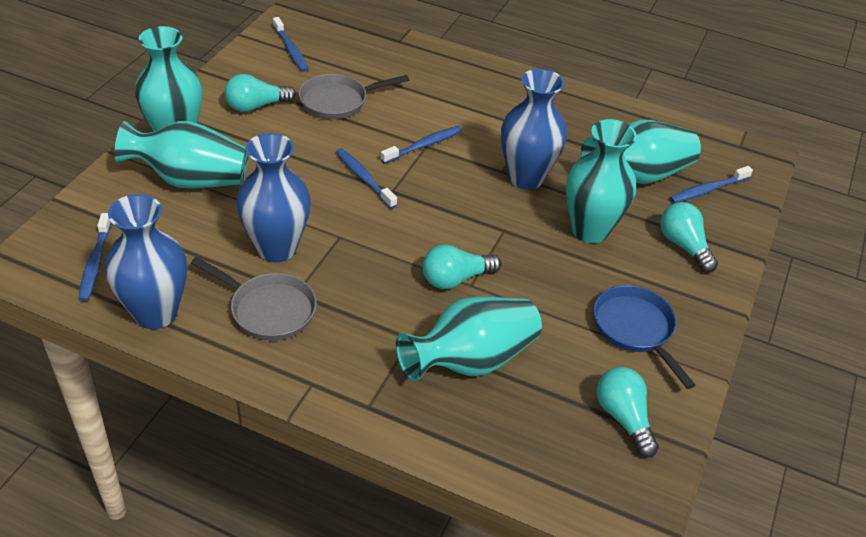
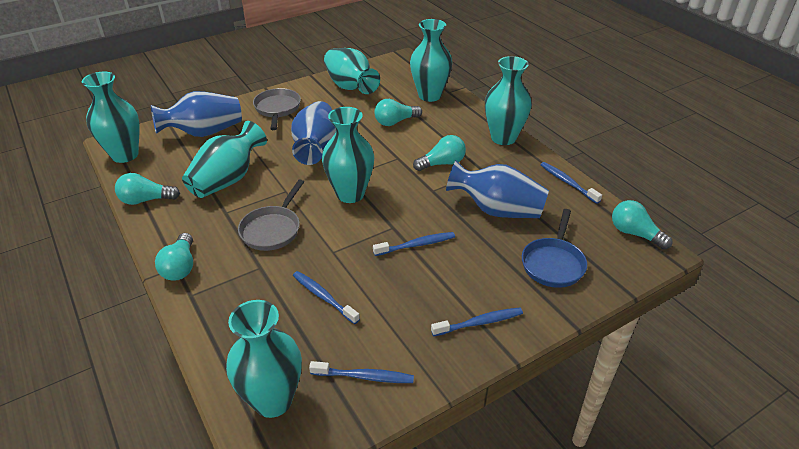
turquoise light bulb: 4 -> 5
turquoise vase: 5 -> 7

